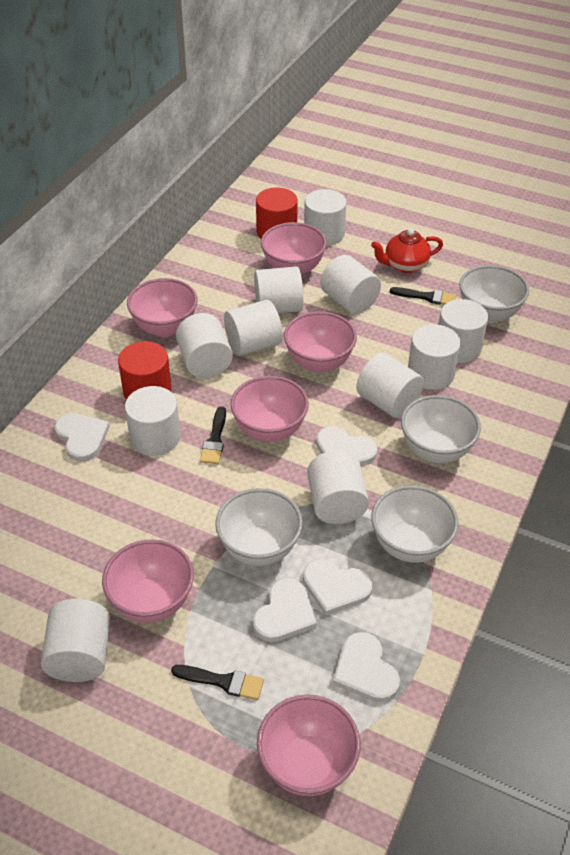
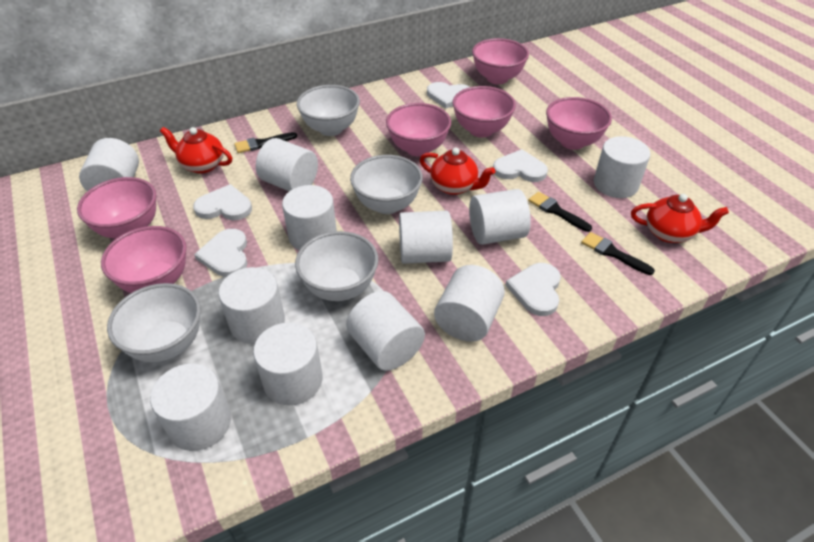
red cylinder: 2 -> 0
red teapot: 1 -> 3

